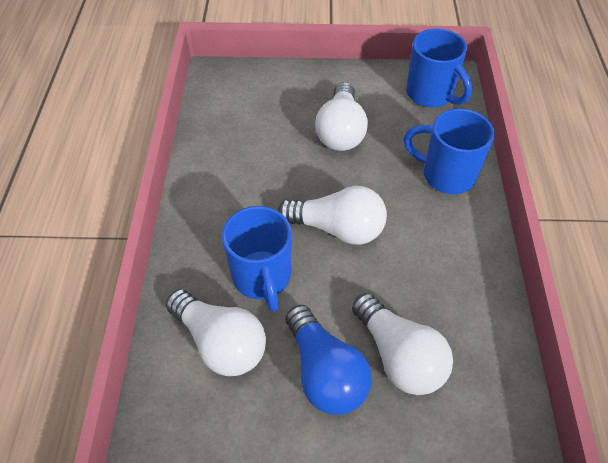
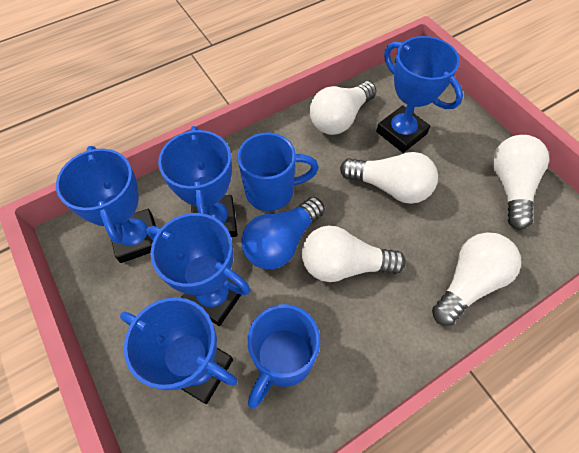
blue mug: 3 -> 2
blue trophy: 0 -> 5
white light bulb: 4 -> 5

